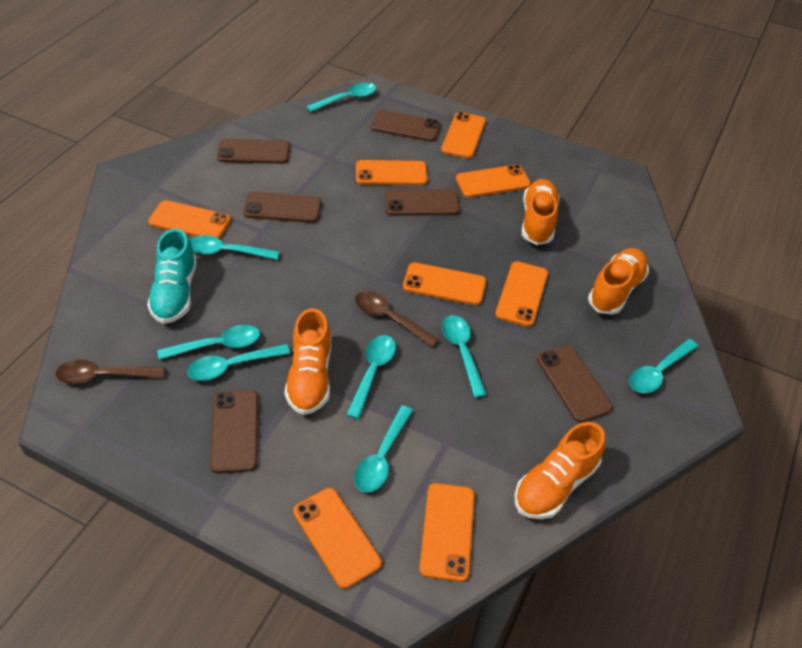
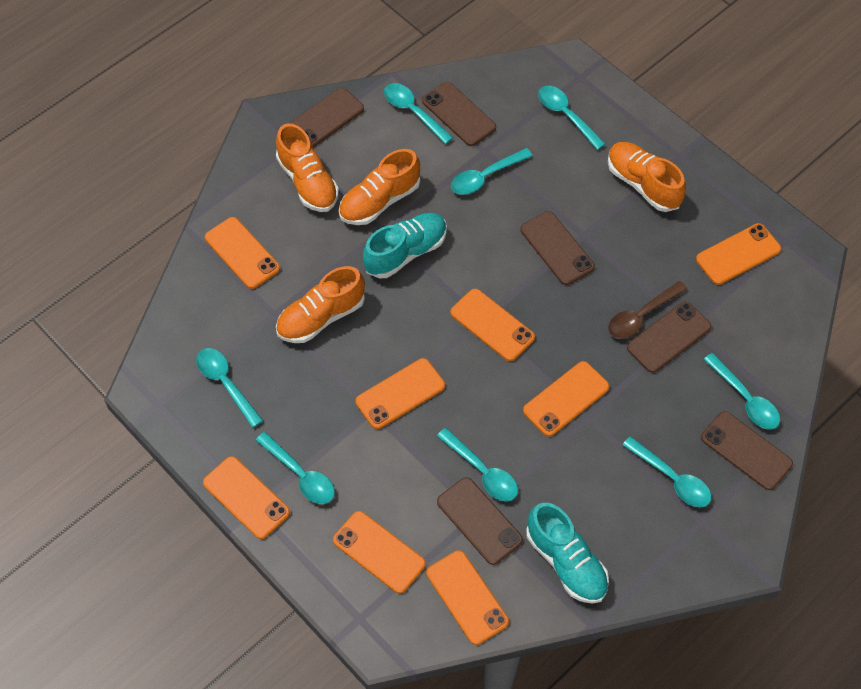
brown spoon: 2 -> 1
turquoise shoe: 1 -> 2

